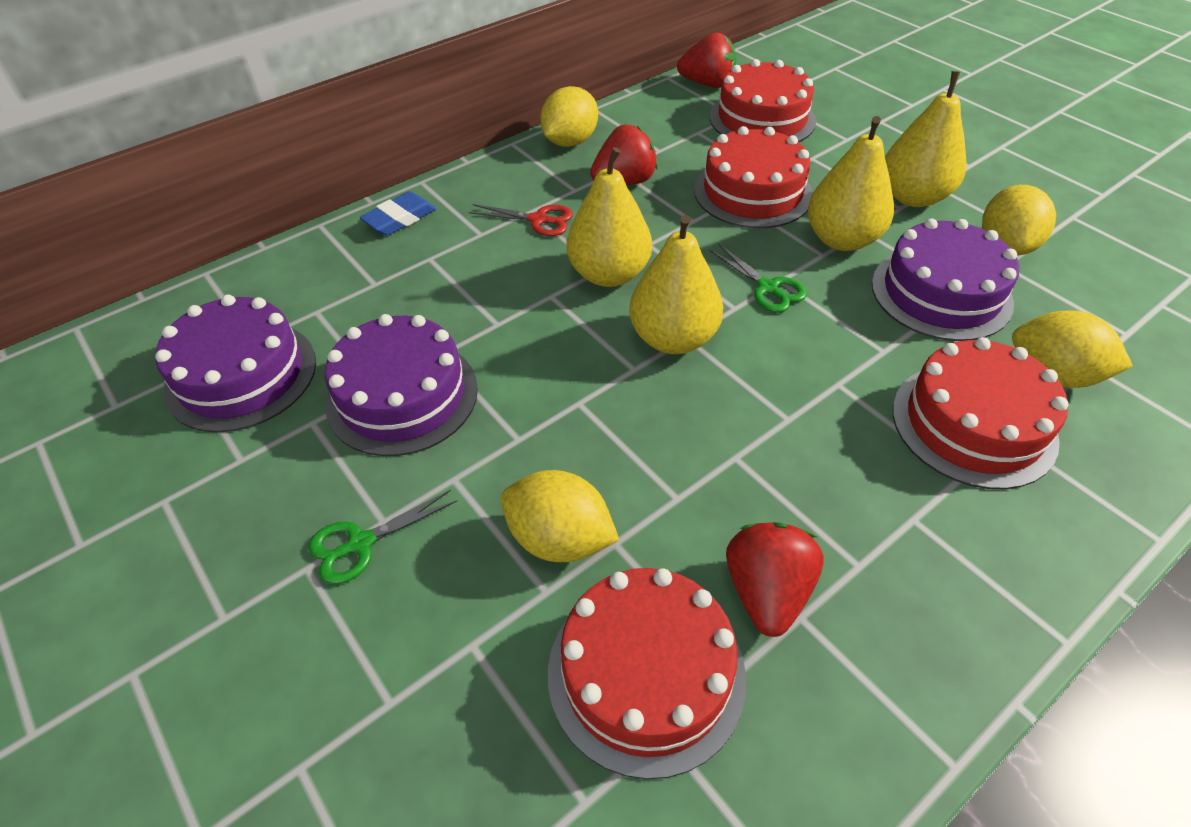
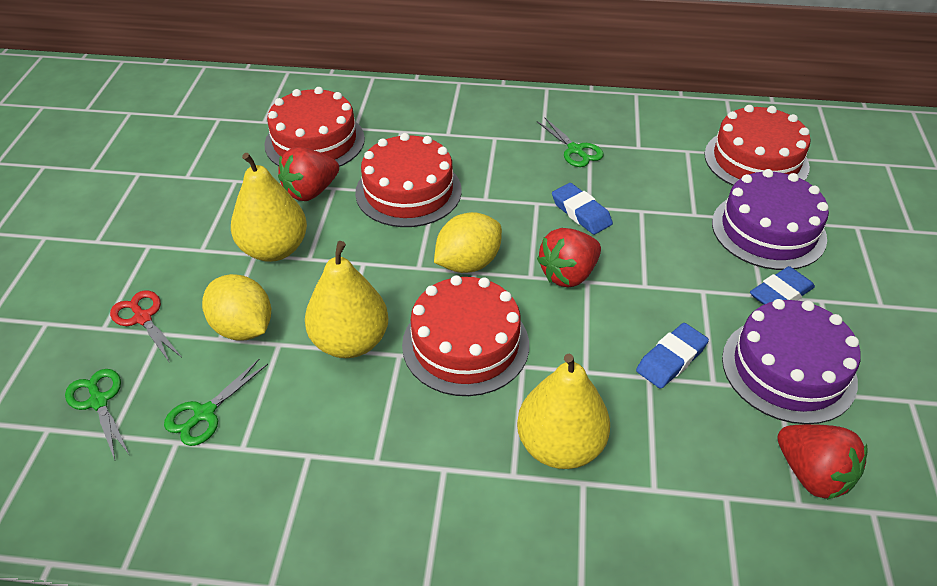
blue eraser: 1 -> 3
green scissors: 2 -> 3
purple cake: 3 -> 2
yellow lemon: 4 -> 2
yellow pear: 4 -> 3

